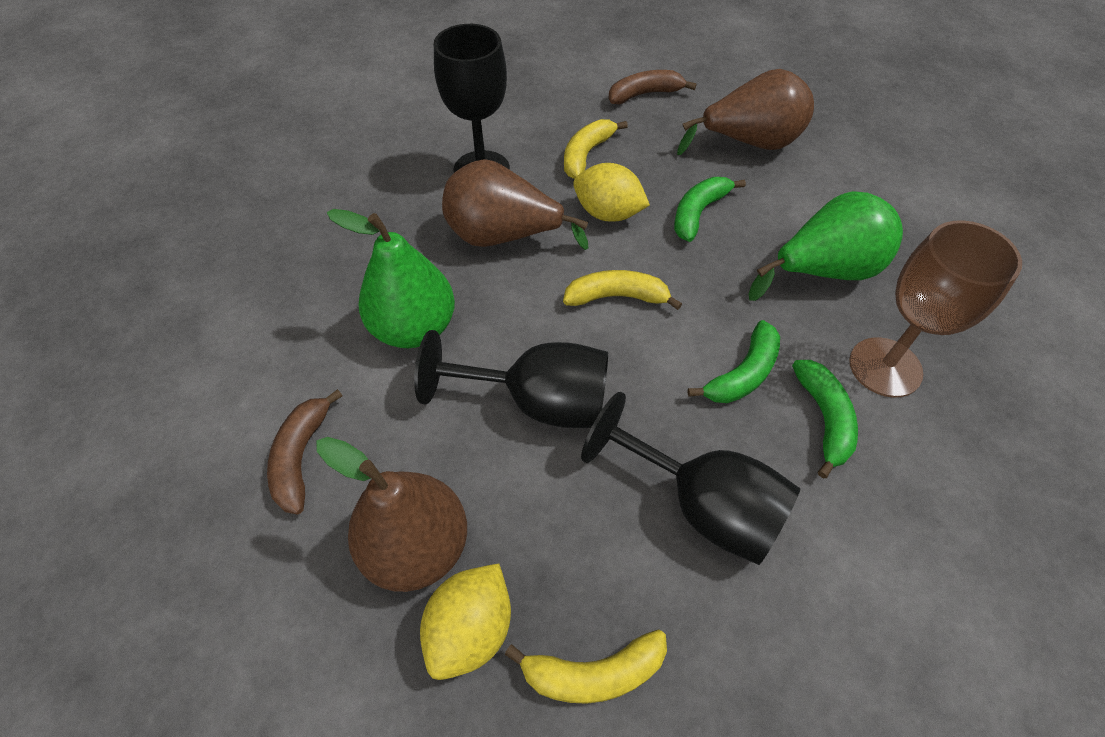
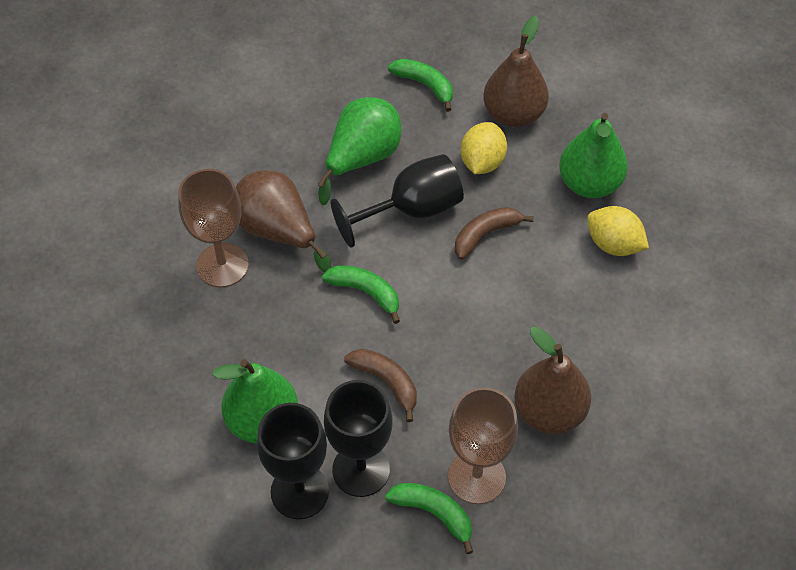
brown goblet: 1 -> 2
green pear: 2 -> 3
yellow banana: 3 -> 0

